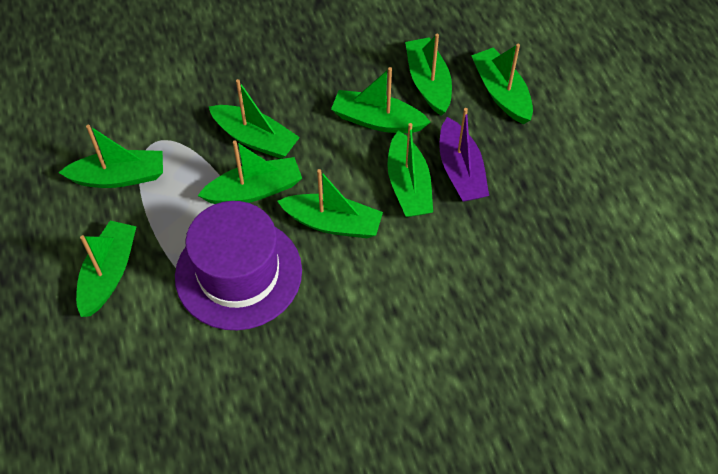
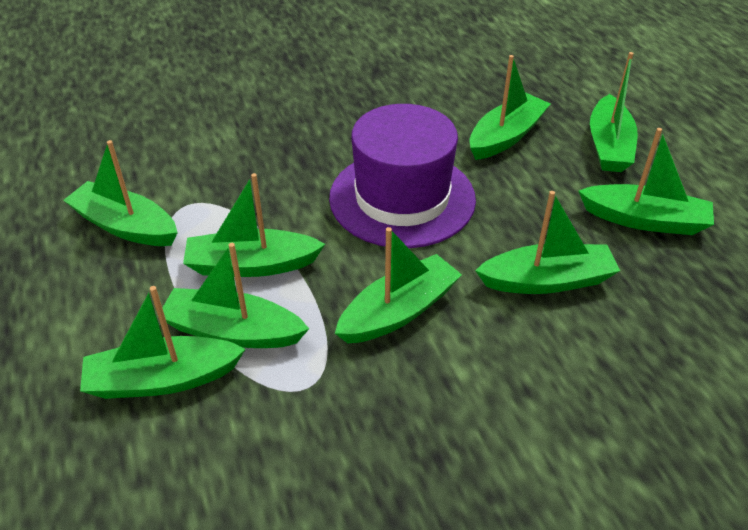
purple boat: 1 -> 0

